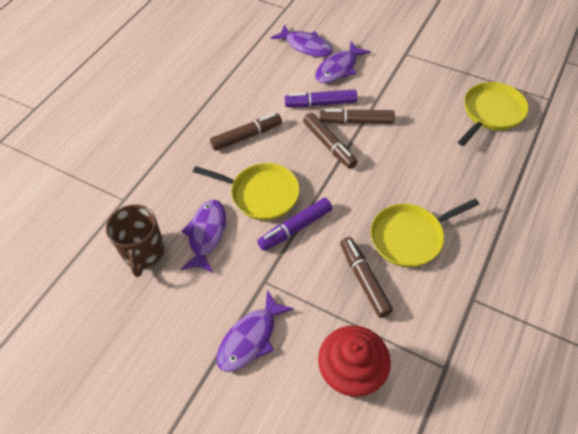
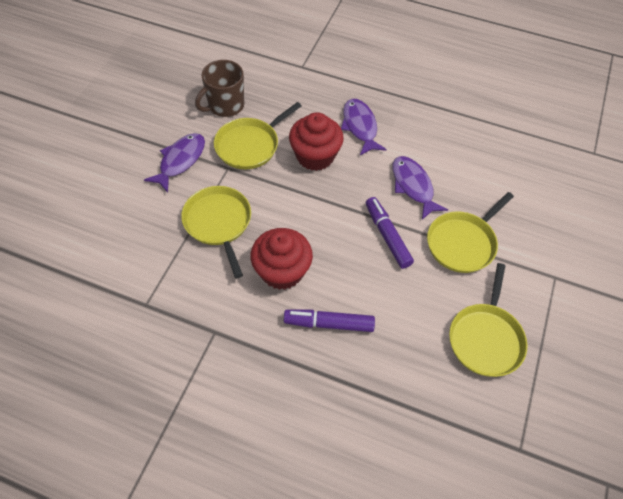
brown marker: 4 -> 0
purple fish: 4 -> 3
red cupcake: 1 -> 2
yellow pan: 3 -> 4

